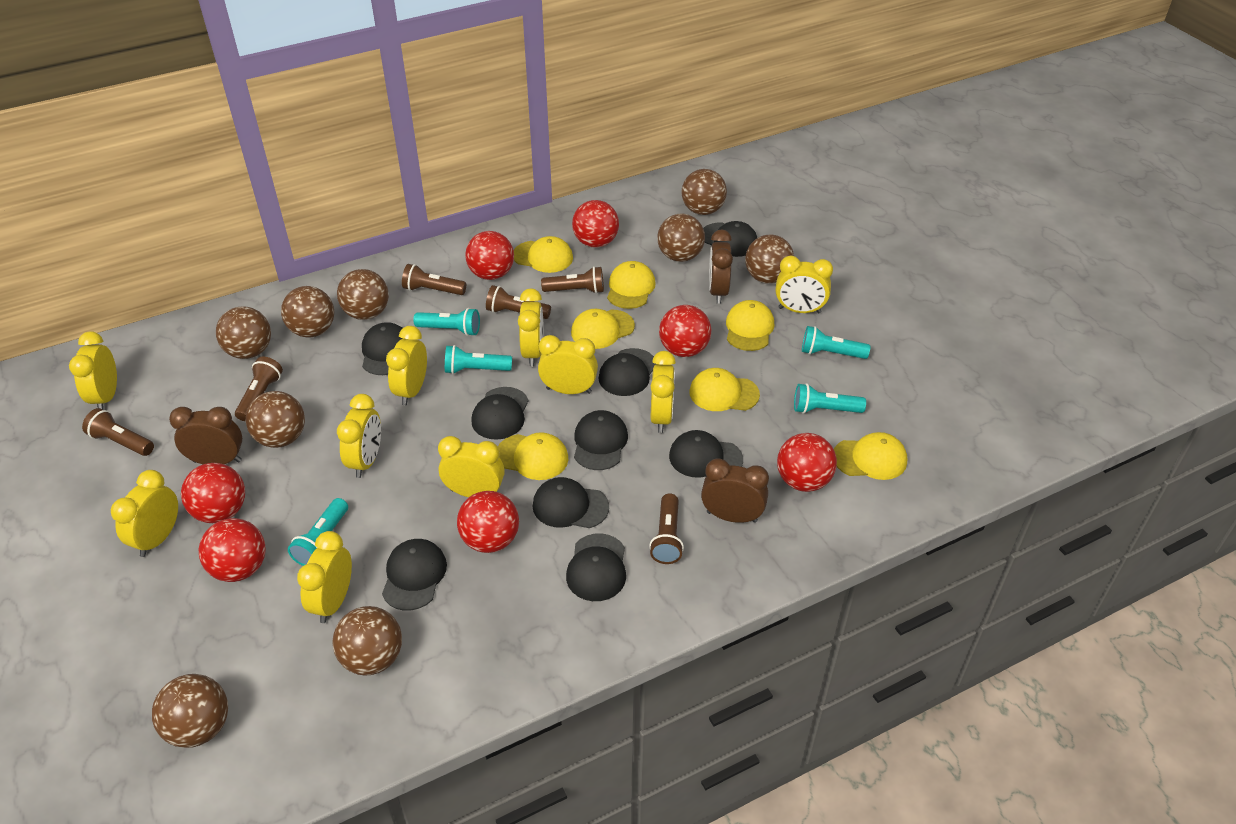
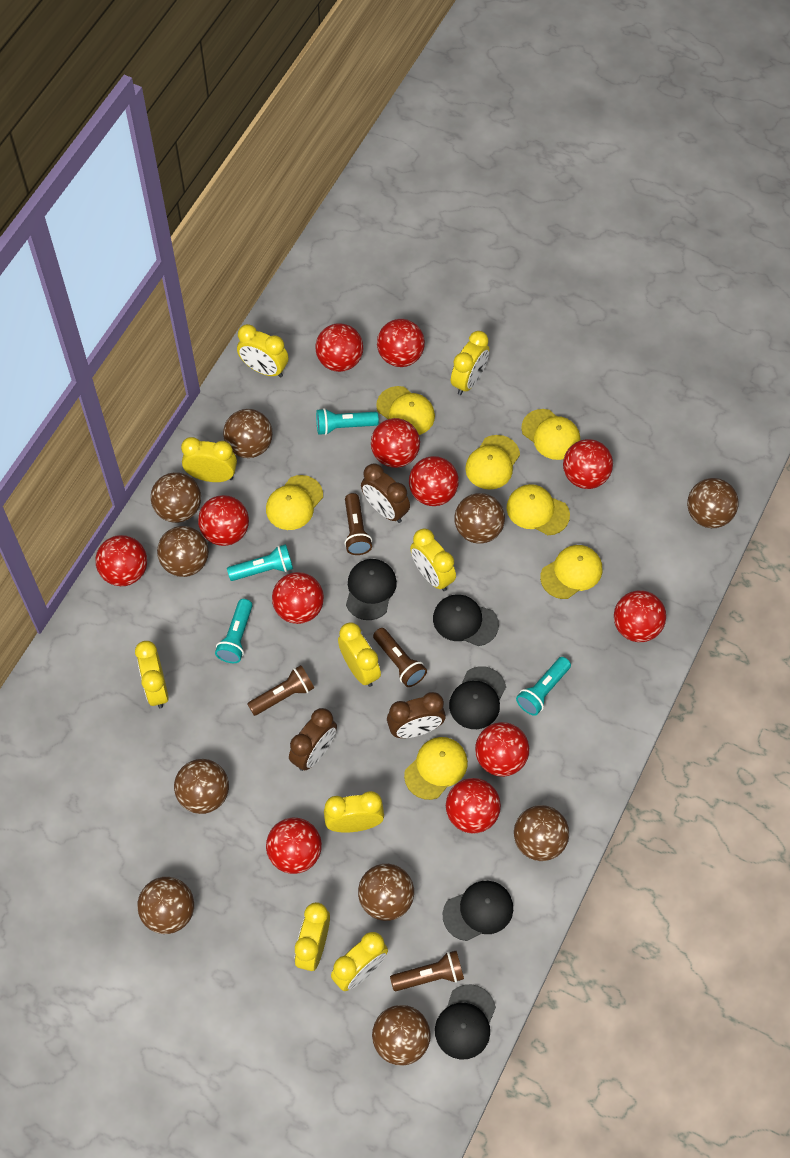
black cap: 9 -> 5
brown ball: 9 -> 10
brown flashlight: 6 -> 4
red ball: 7 -> 12
turquoise flashlight: 5 -> 4
yellow clock: 10 -> 9

